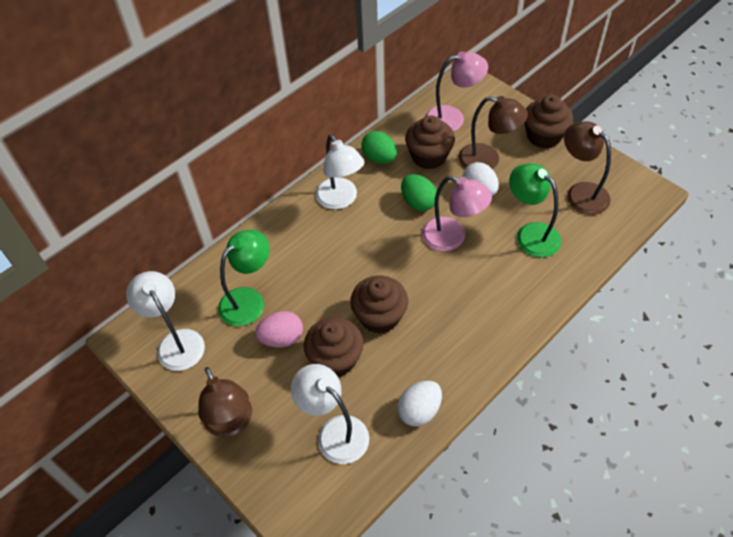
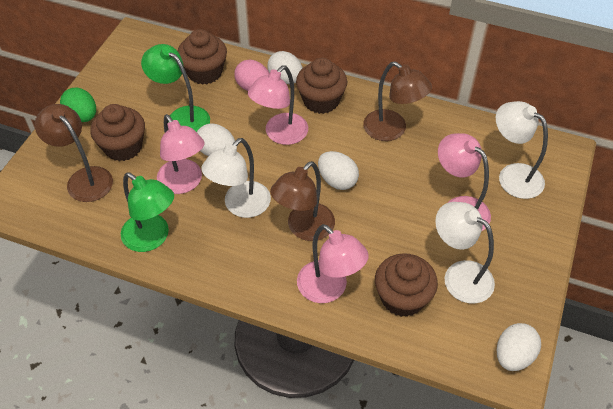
green egg: 2 -> 1
pink lamp: 2 -> 4
white egg: 2 -> 4

